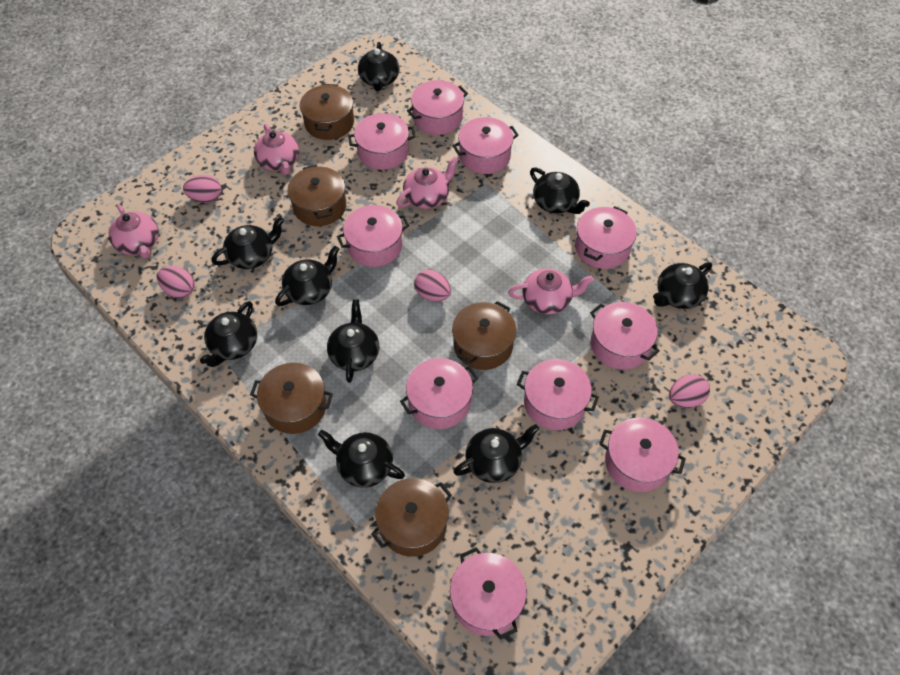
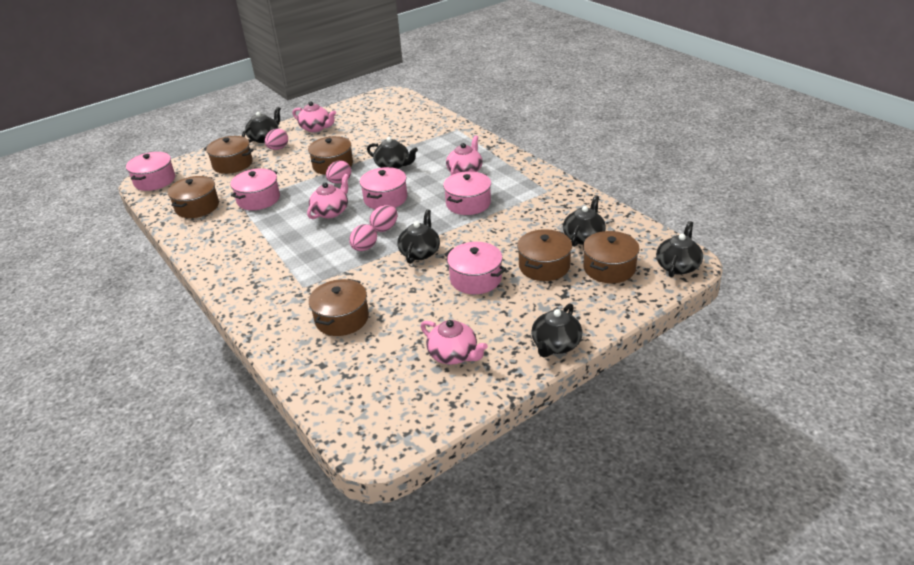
black teapot: 9 -> 6
brown pot: 5 -> 6
pink pot: 10 -> 5

